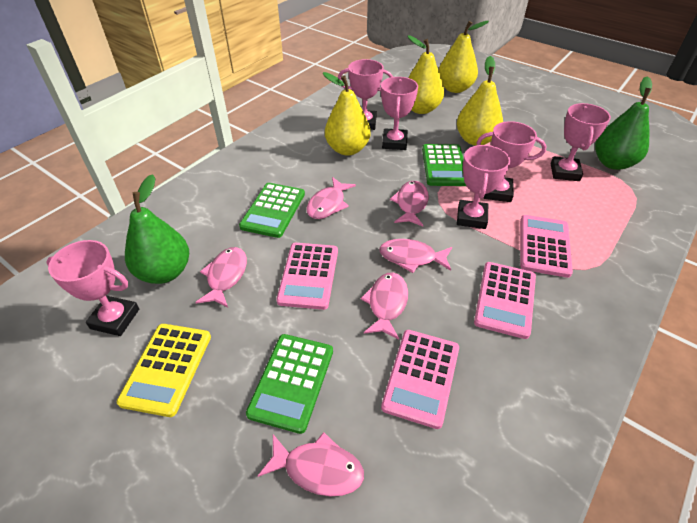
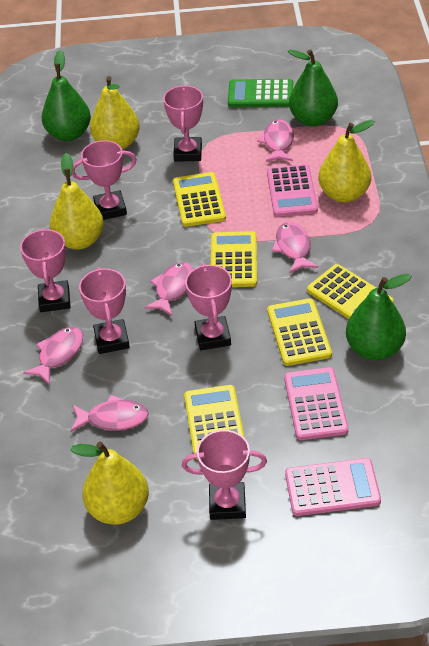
green calculator: 3 -> 1
green pear: 2 -> 3
pink calculator: 4 -> 3
pink fish: 6 -> 5
yellow calculator: 1 -> 5

